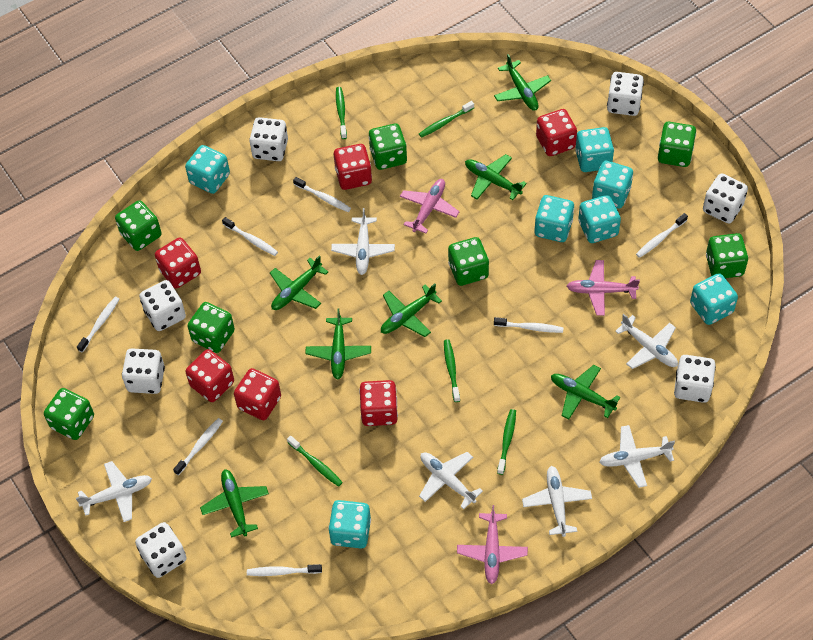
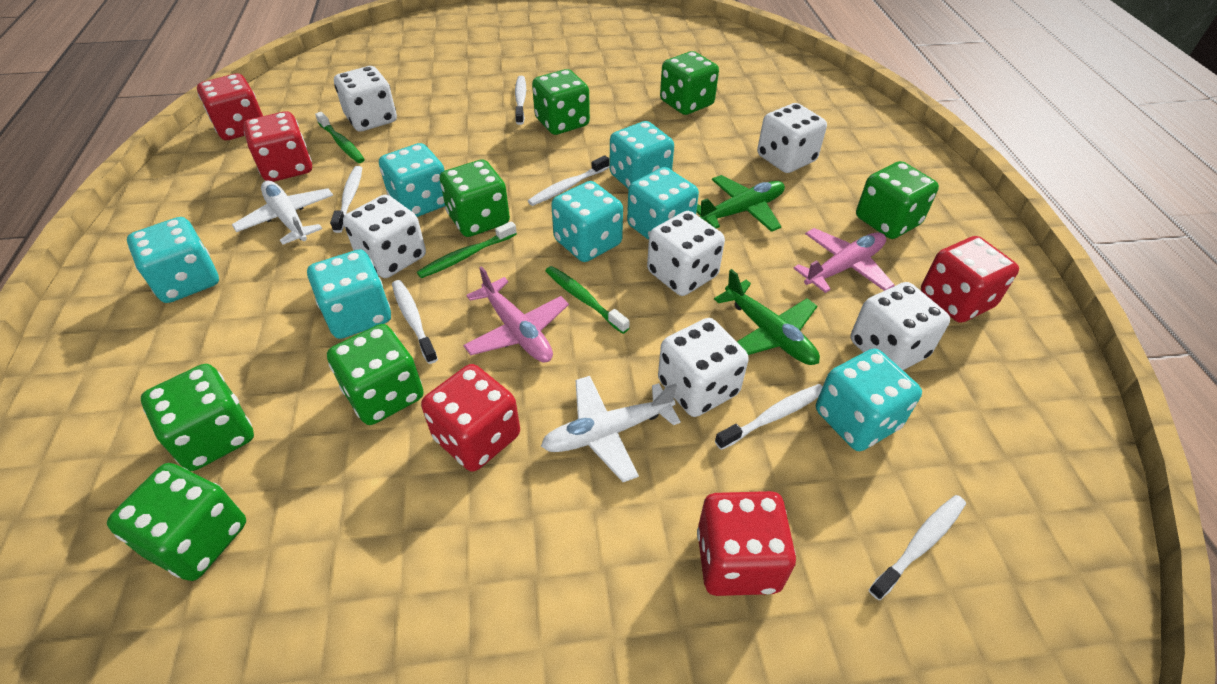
green plane: 7 -> 2
green toothbrush: 5 -> 3
pink plane: 3 -> 2
red dice: 6 -> 5
white dice: 7 -> 6
white plane: 6 -> 2
white toothbrush: 7 -> 6

